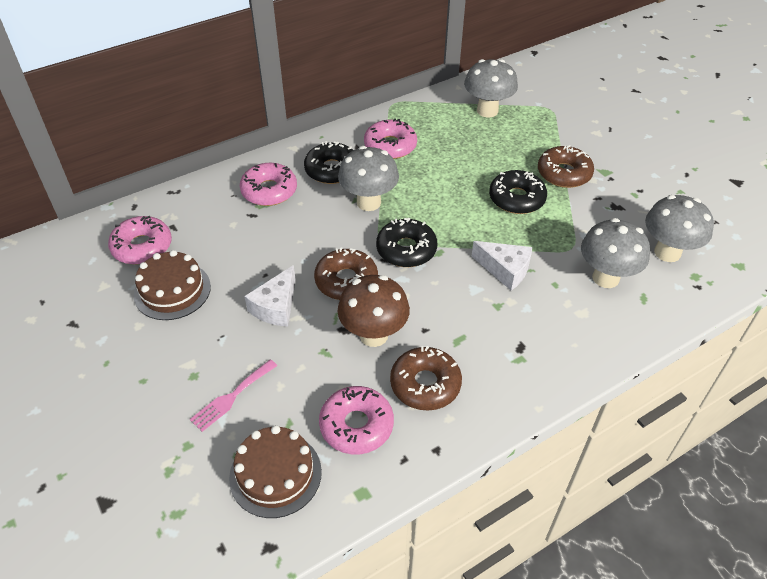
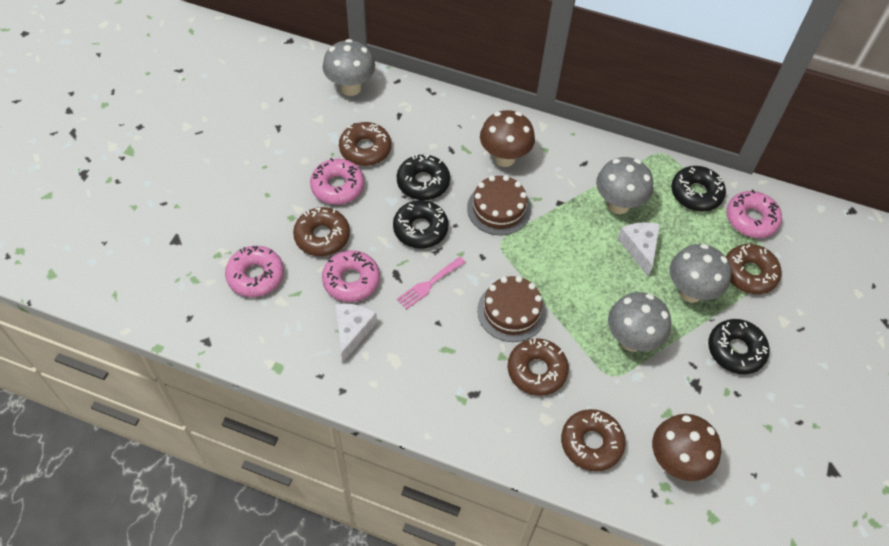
black donut: 3 -> 4
brown donut: 3 -> 5
brown mushroom: 1 -> 2

